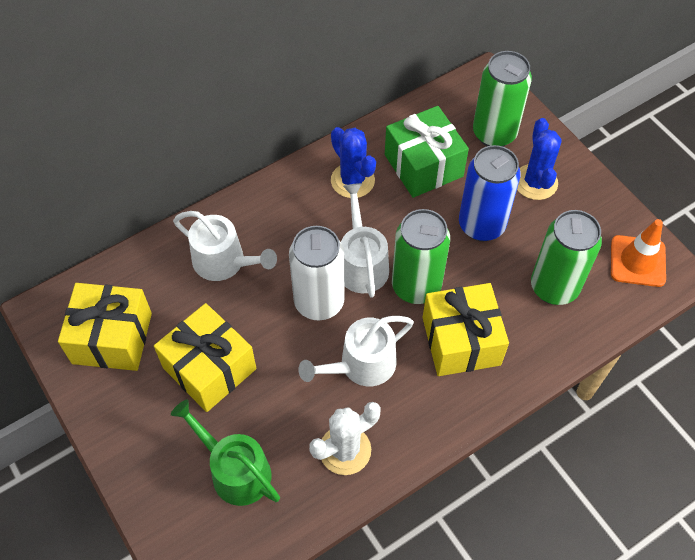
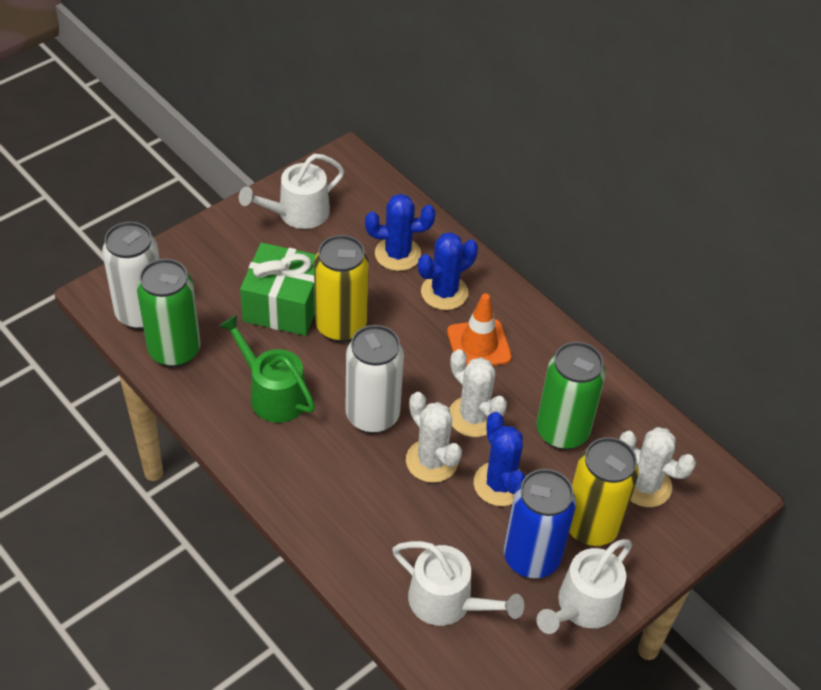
blue cactus: 2 -> 3
green can: 3 -> 2
white cactus: 1 -> 3
white can: 1 -> 2
yellow can: 0 -> 2
yellow gift: 3 -> 0

